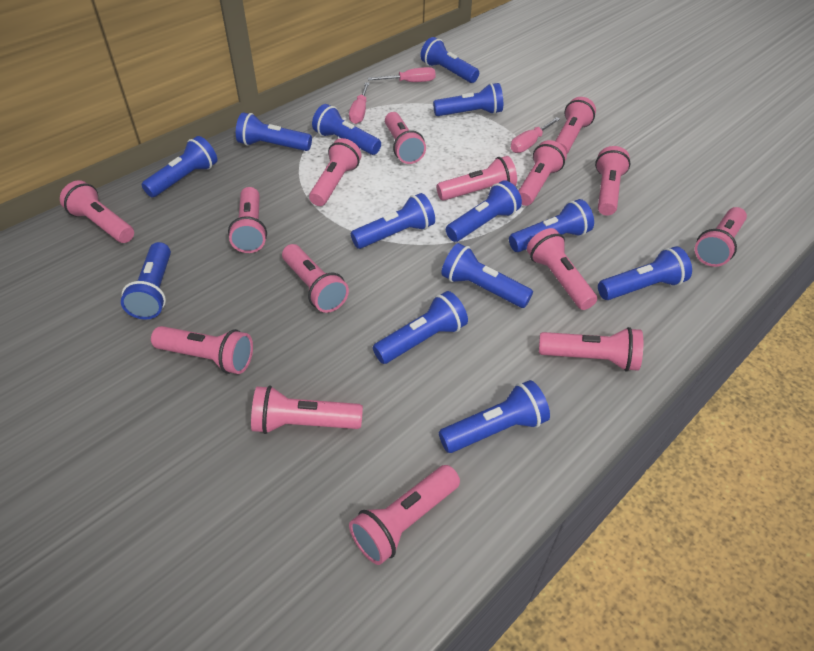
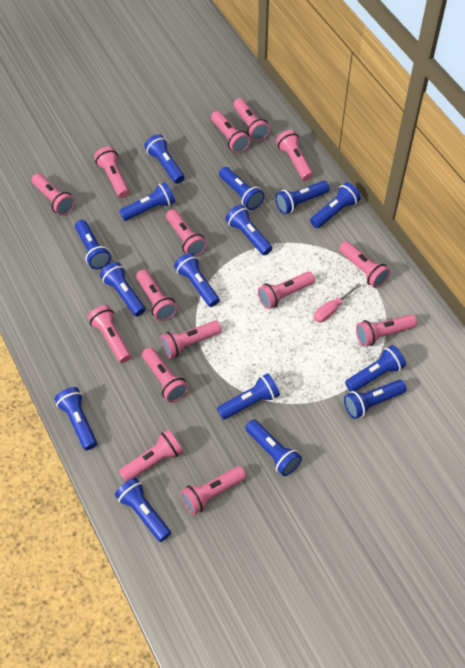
blue flashlight: 13 -> 15
pink screwdriver: 3 -> 1

